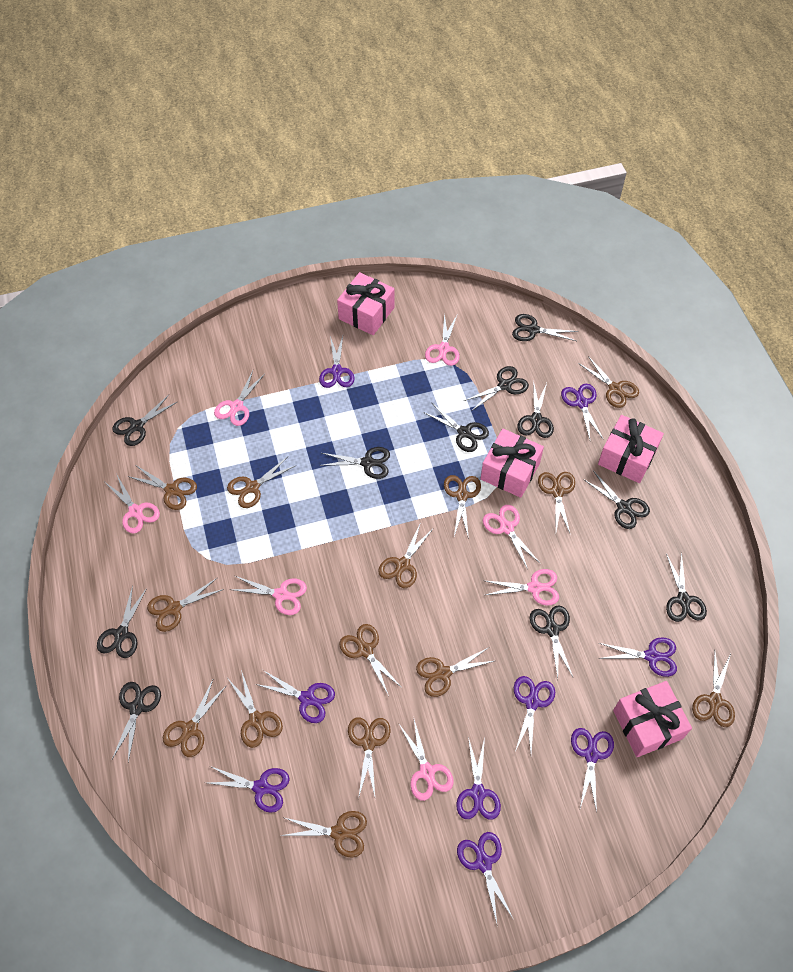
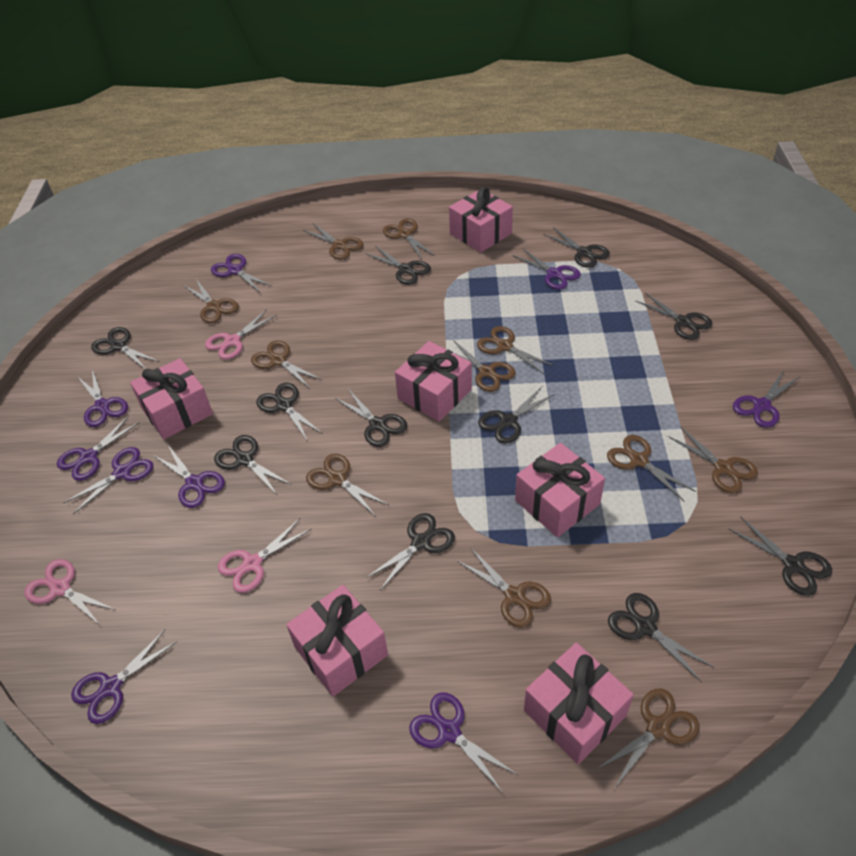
brown scissors: 14 -> 11
pink gift: 4 -> 6
pink scissors: 7 -> 3

